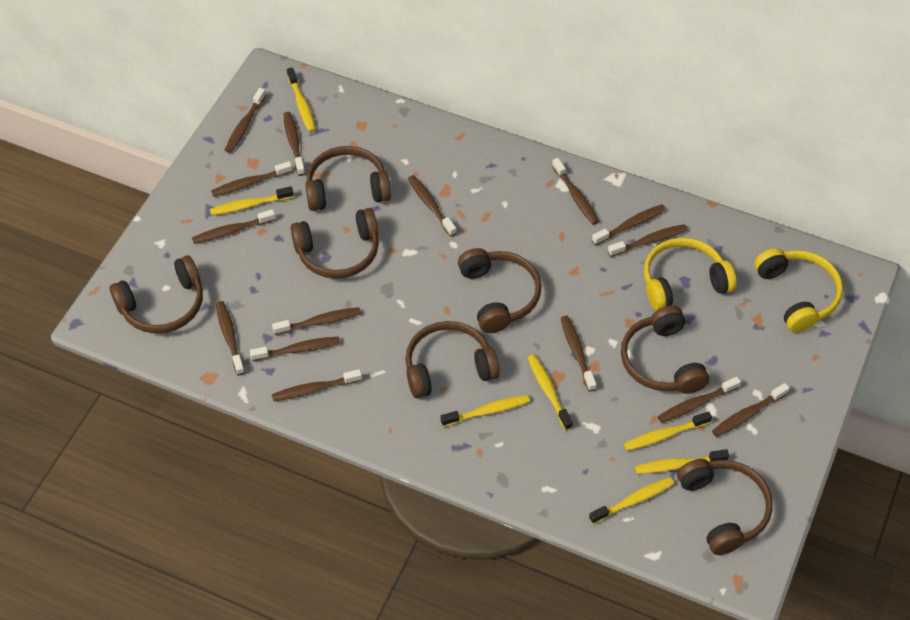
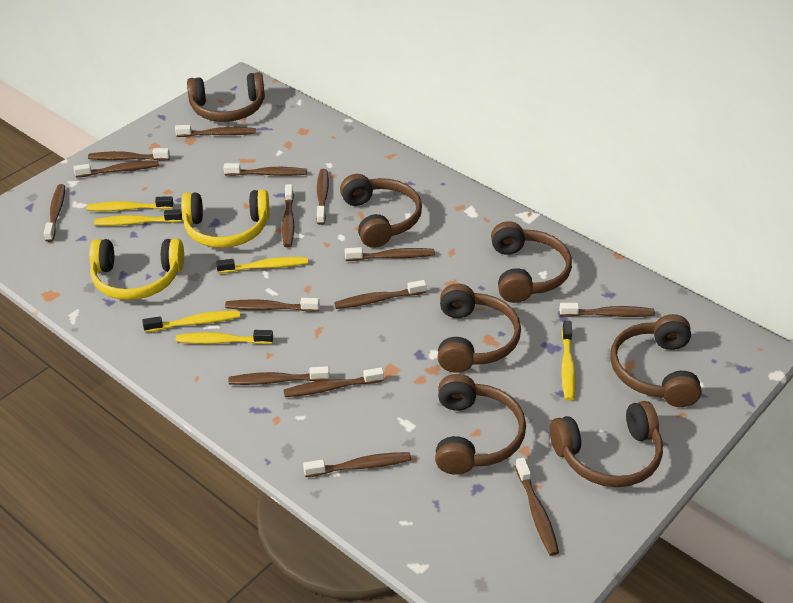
yellow toothbrush: 7 -> 6

